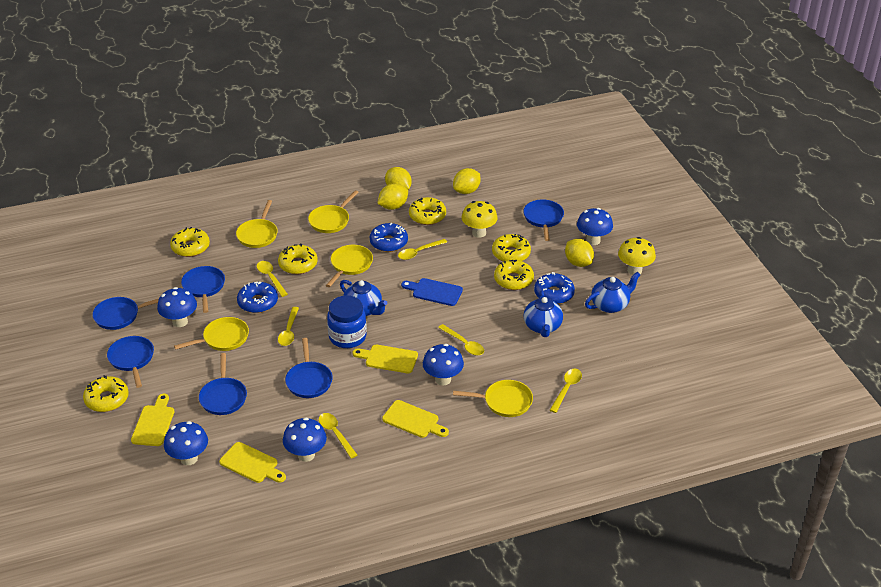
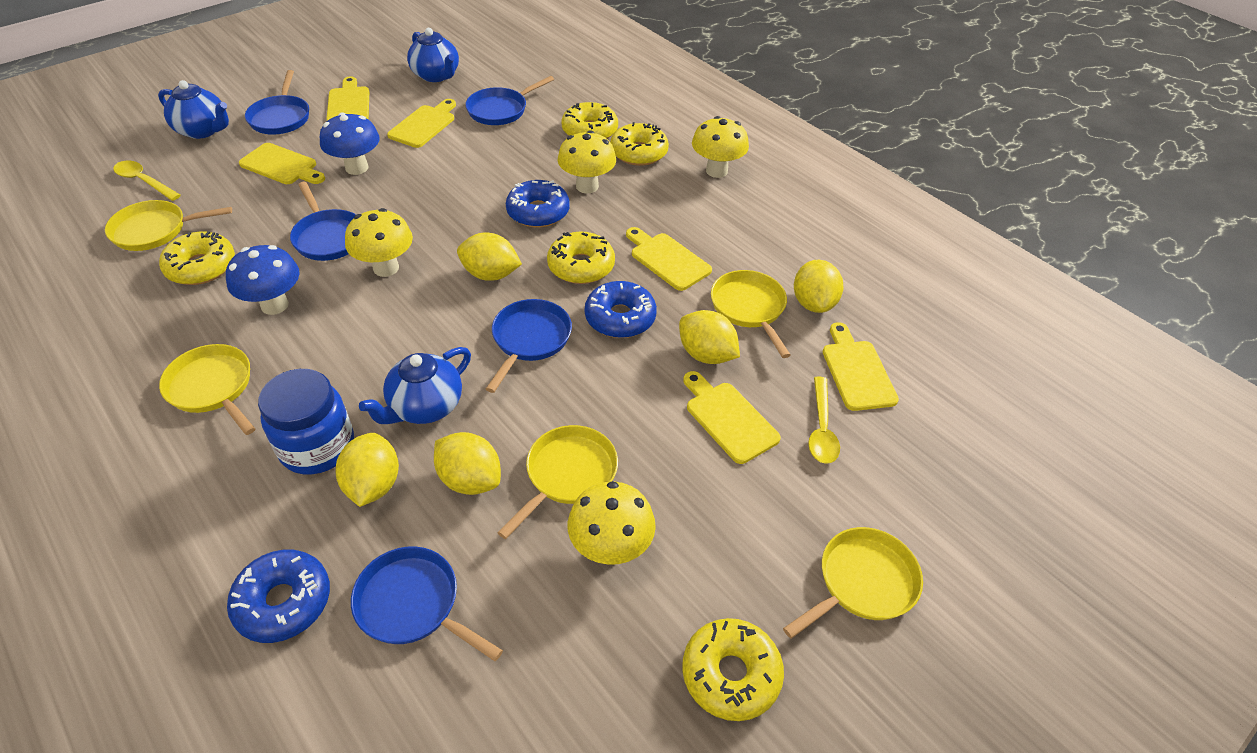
blue cutting board: 1 -> 0
blue mushroom: 5 -> 2
blue pan: 6 -> 5
yellow cutting board: 4 -> 6
yellow donut: 6 -> 5
yellow lemon: 4 -> 5
yellow mushroom: 2 -> 4
yellow spoon: 6 -> 2

